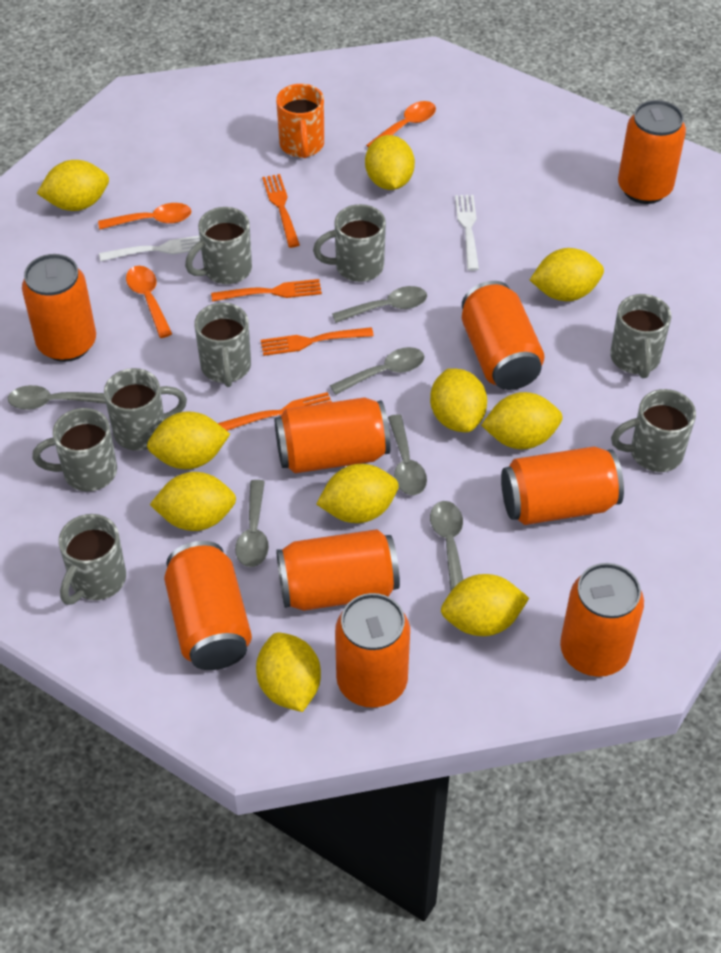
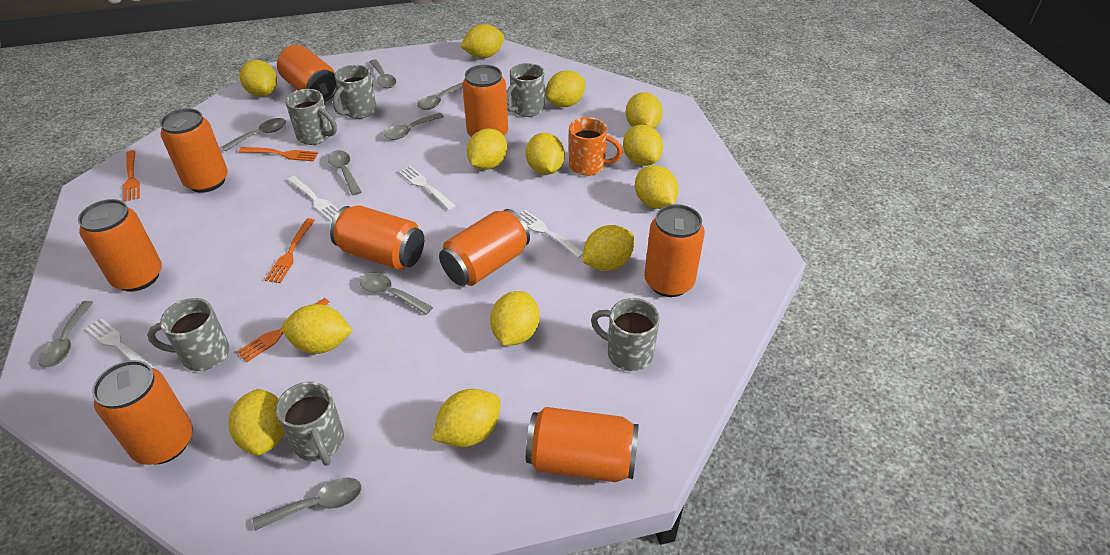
grey mug: 8 -> 6
grey spoon: 6 -> 8
orange spoon: 3 -> 0
white fork: 2 -> 4
yellow lemon: 10 -> 13

